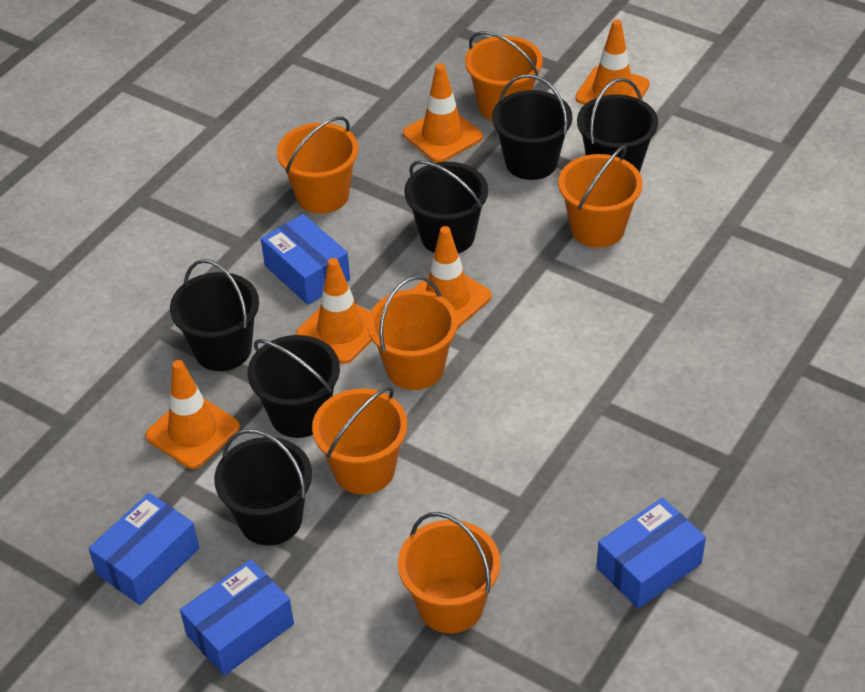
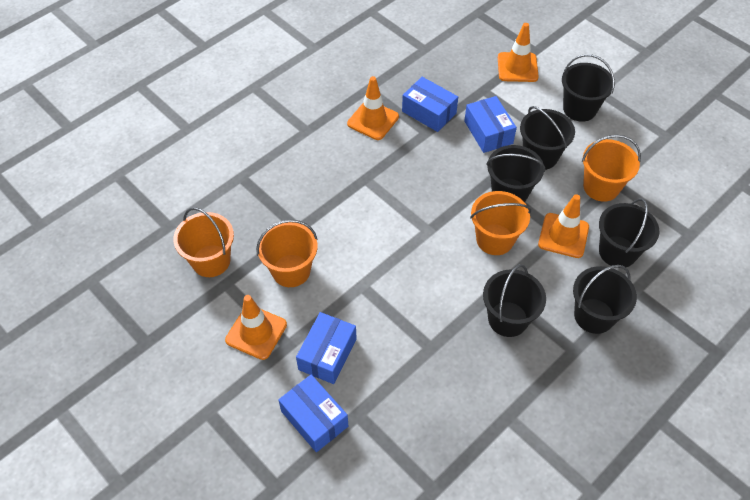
orange bucket: 6 -> 4
orange traffic cone: 5 -> 4

